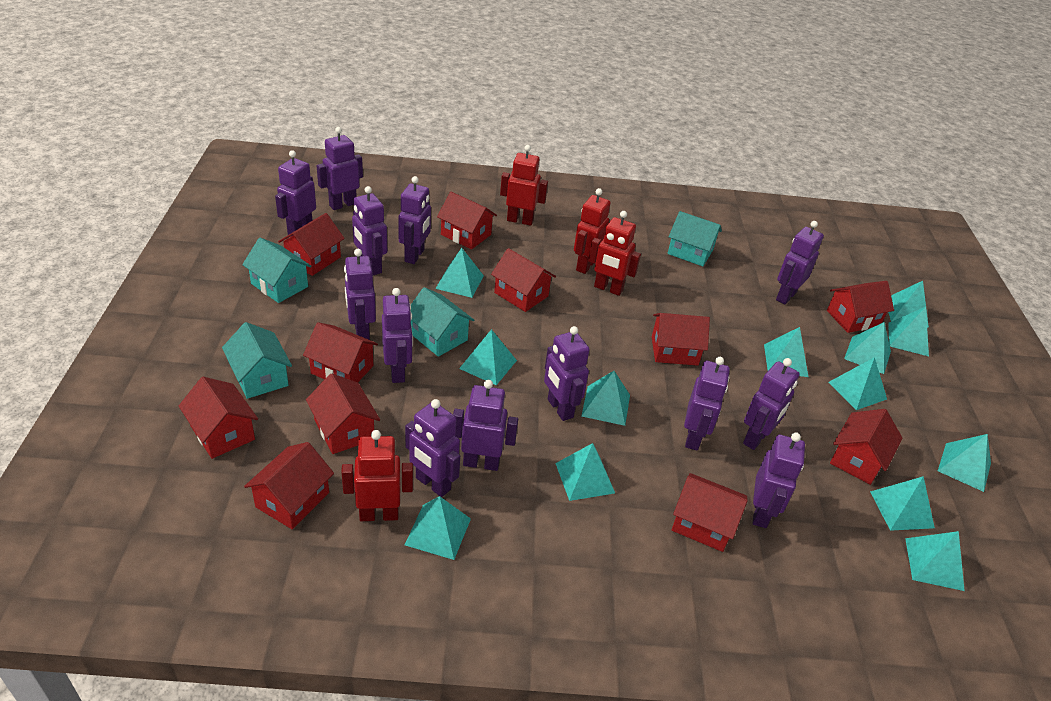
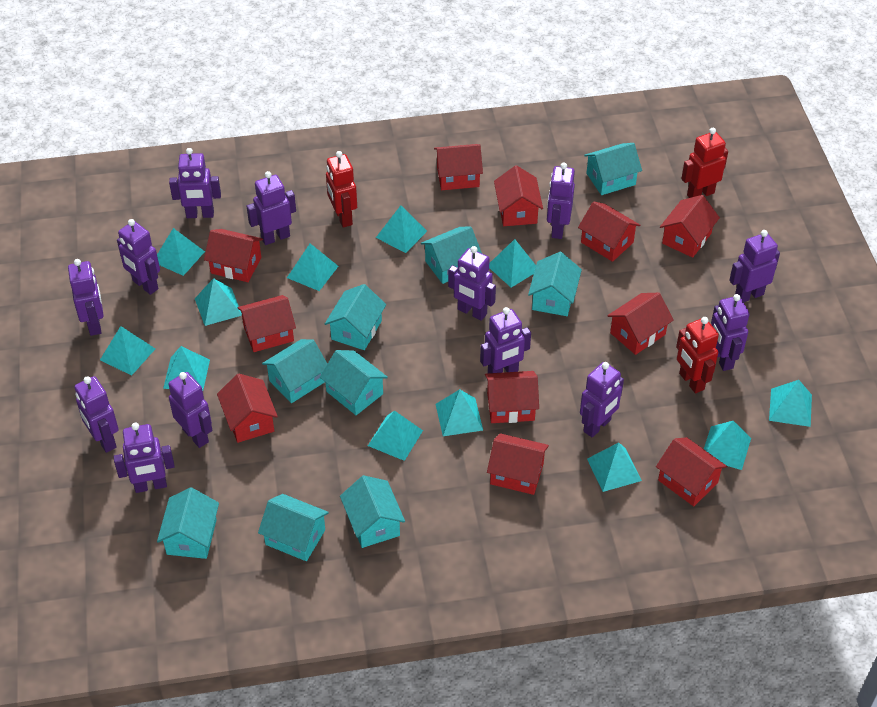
red robot: 4 -> 3
turquoise house: 4 -> 9
turquoise pyramid: 13 -> 12

